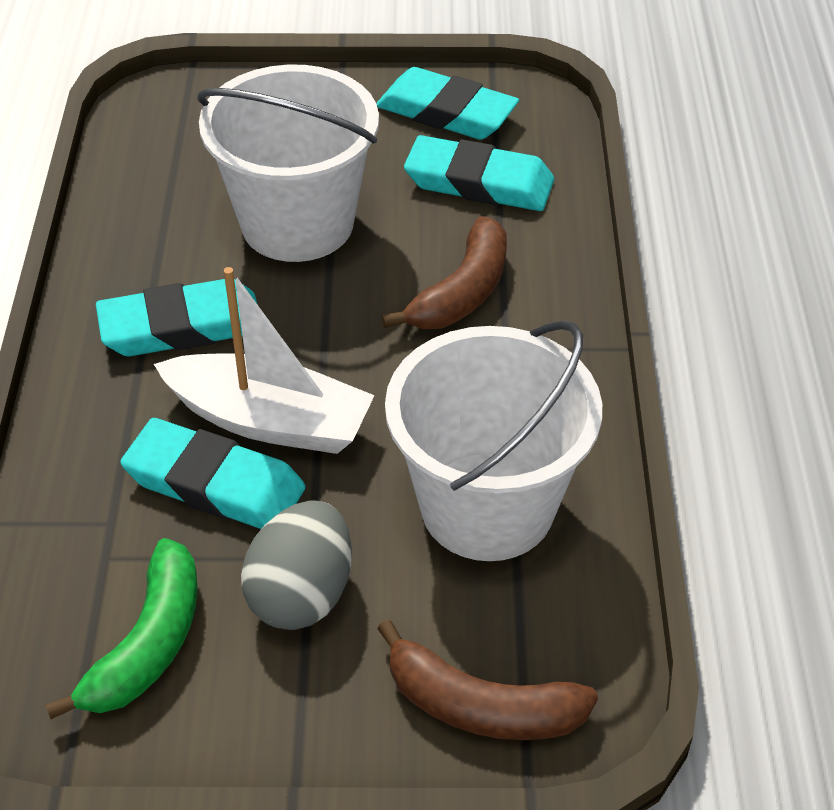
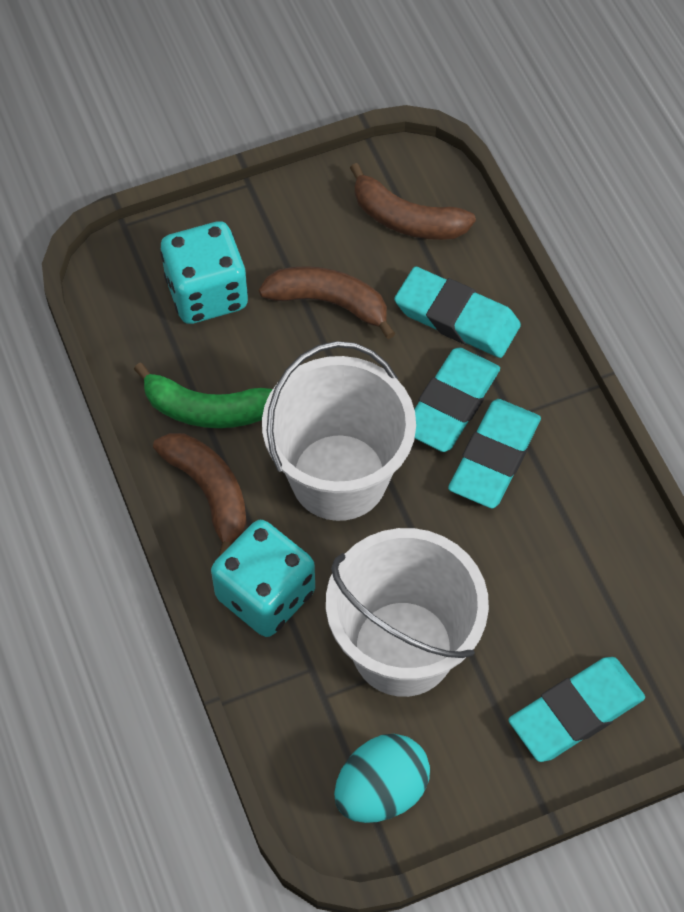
brown banana: 2 -> 3
grey egg: 1 -> 0
turquoise dice: 0 -> 2
turquoise egg: 0 -> 1
white boat: 1 -> 0

